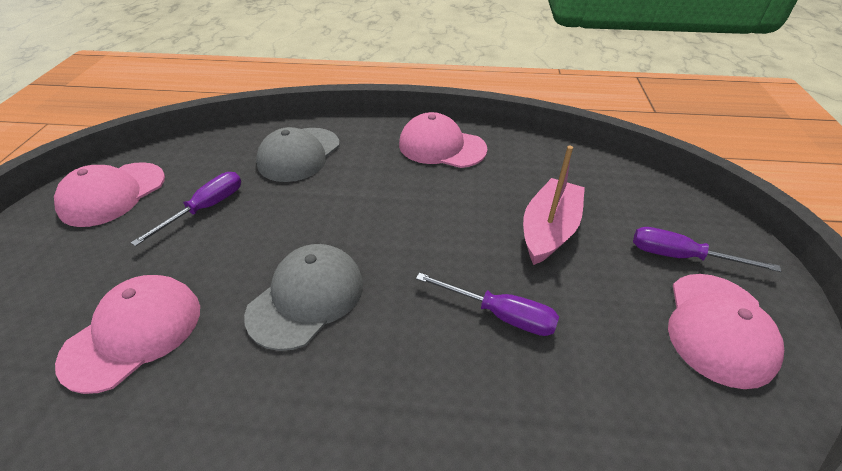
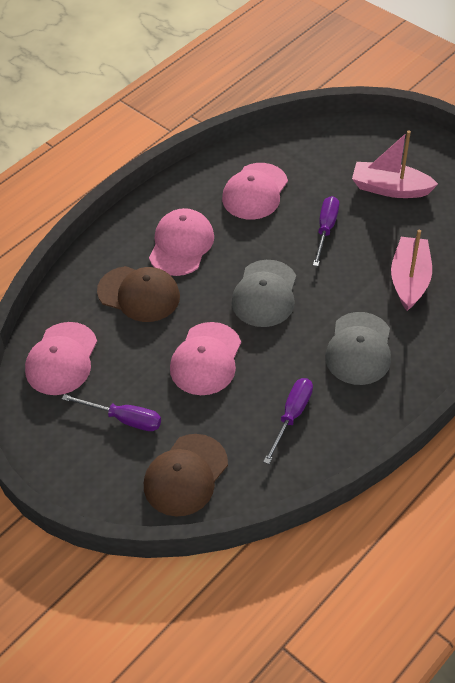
brown cap: 0 -> 2
pink boat: 1 -> 2

